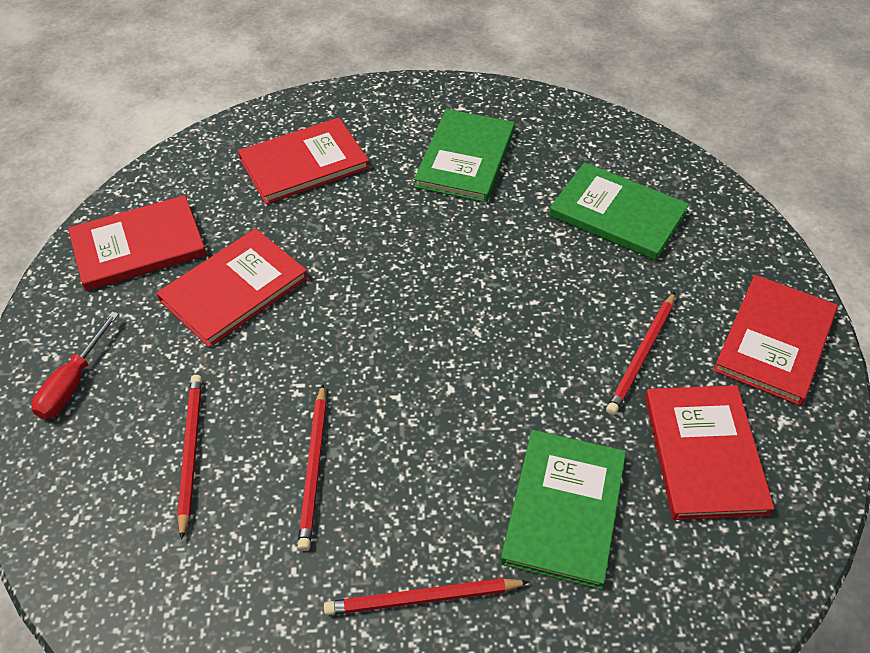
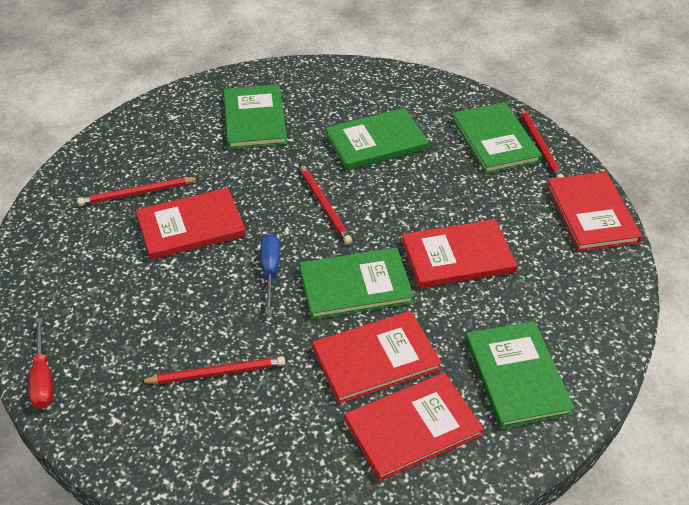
blue screwdriver: 0 -> 1
green book: 3 -> 5

